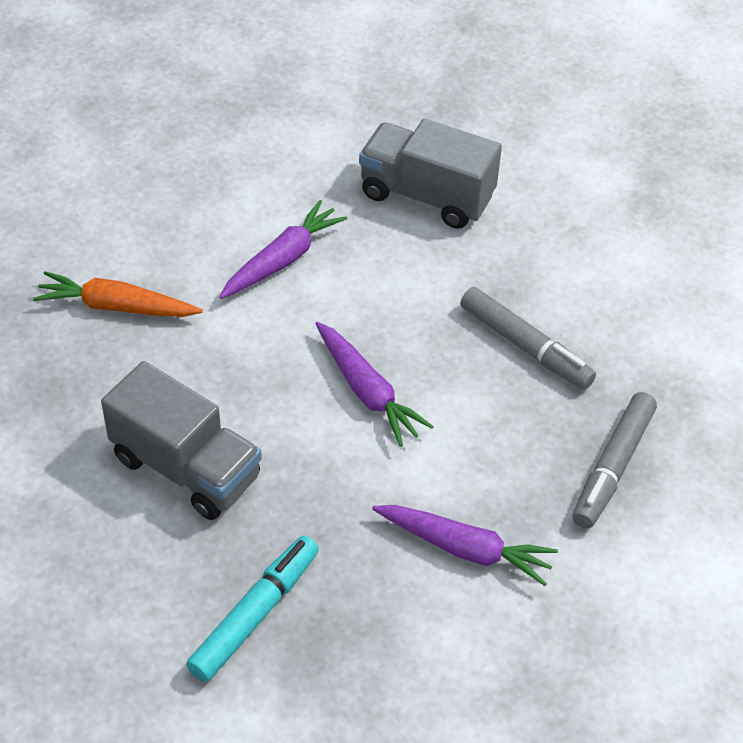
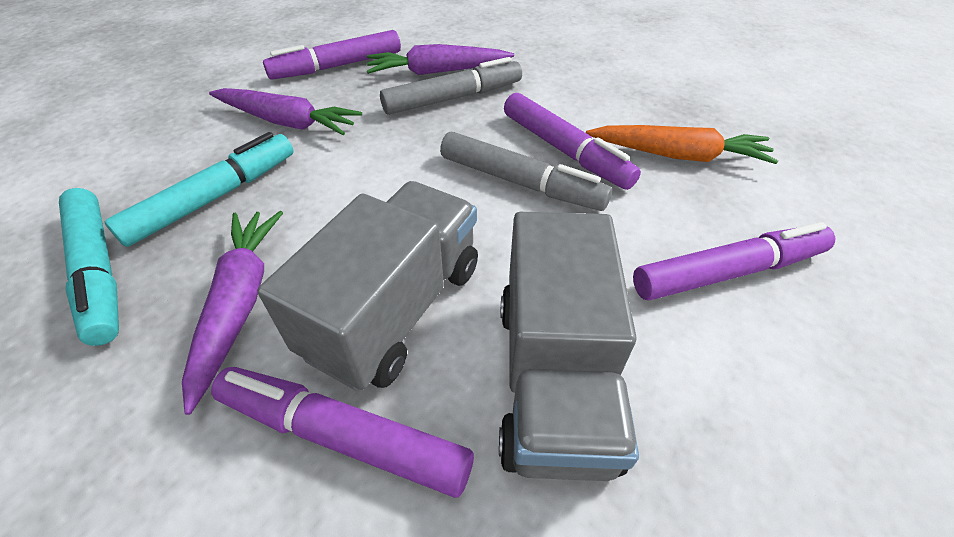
purple marker: 0 -> 4
turquoise marker: 1 -> 2

